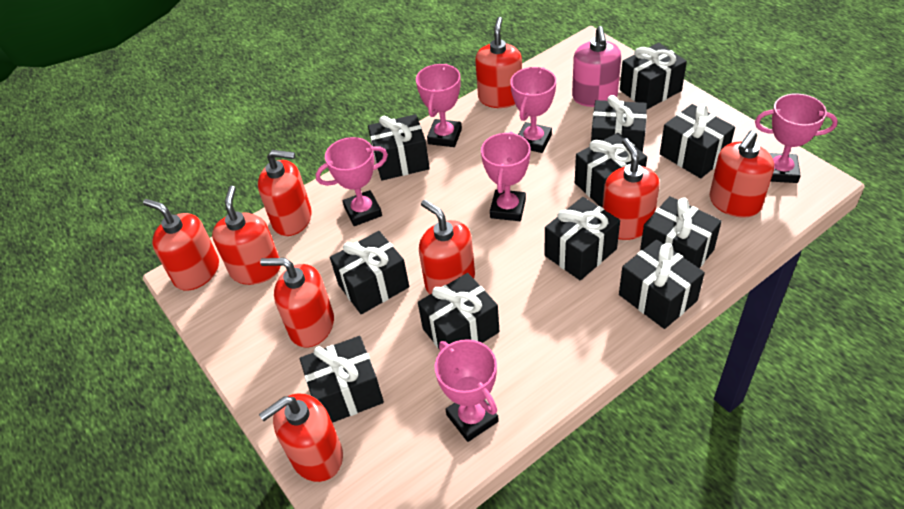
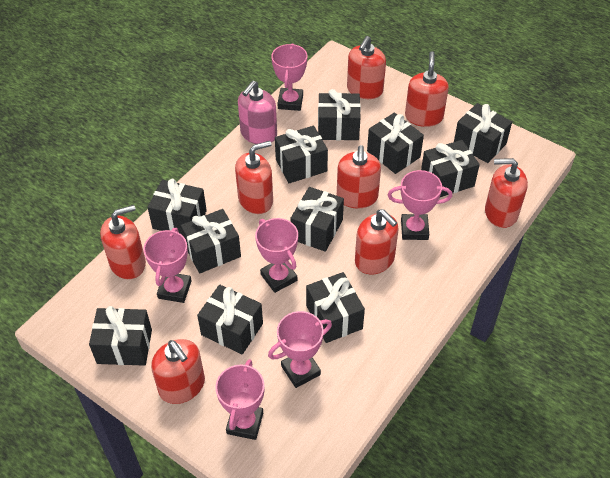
red soap dispenser: 9 -> 8

